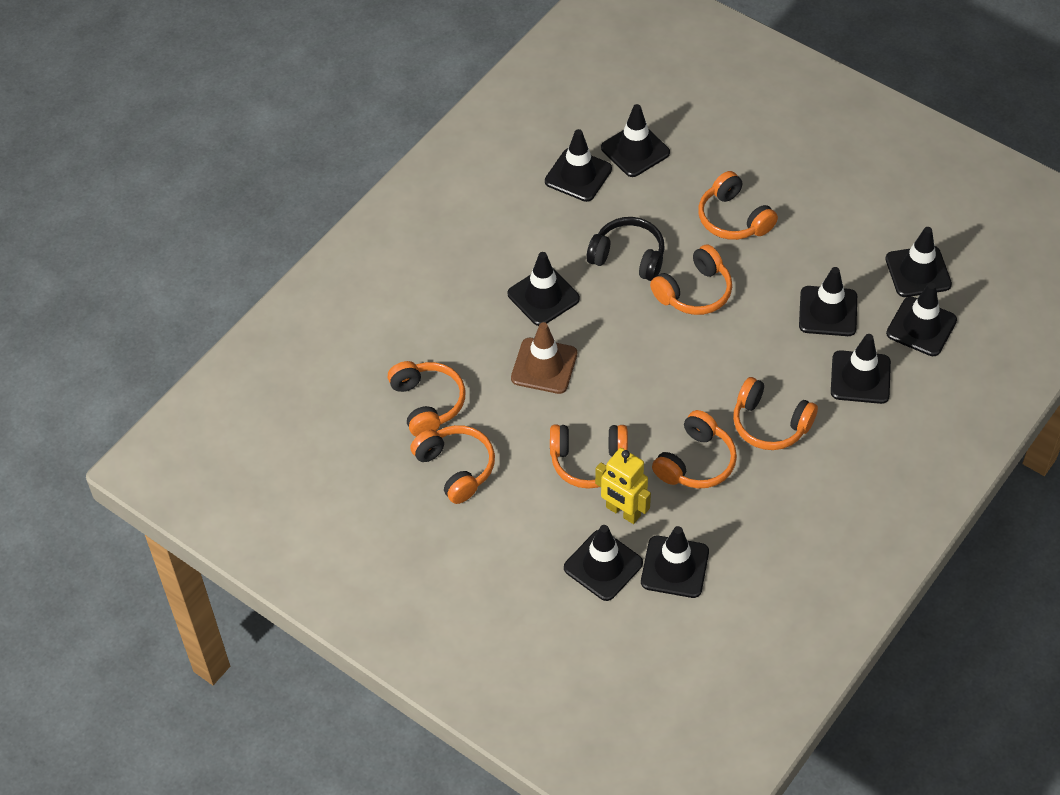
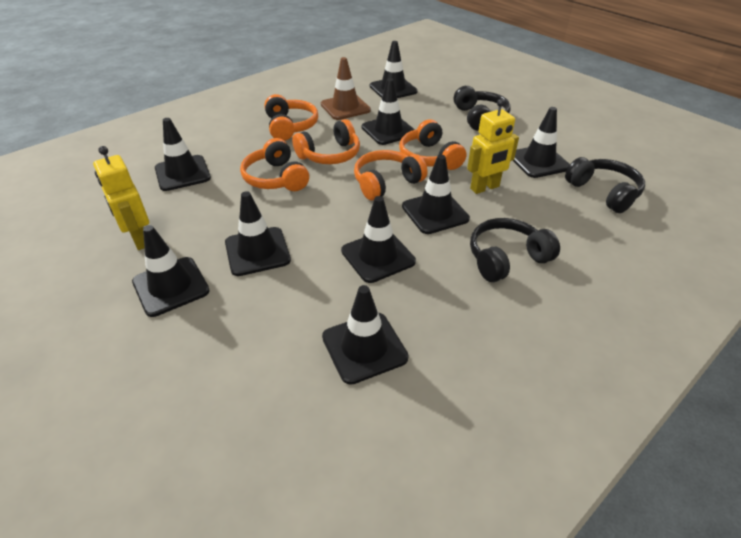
black headphones: 1 -> 3
orange headphones: 7 -> 5
yellow robot: 1 -> 2

